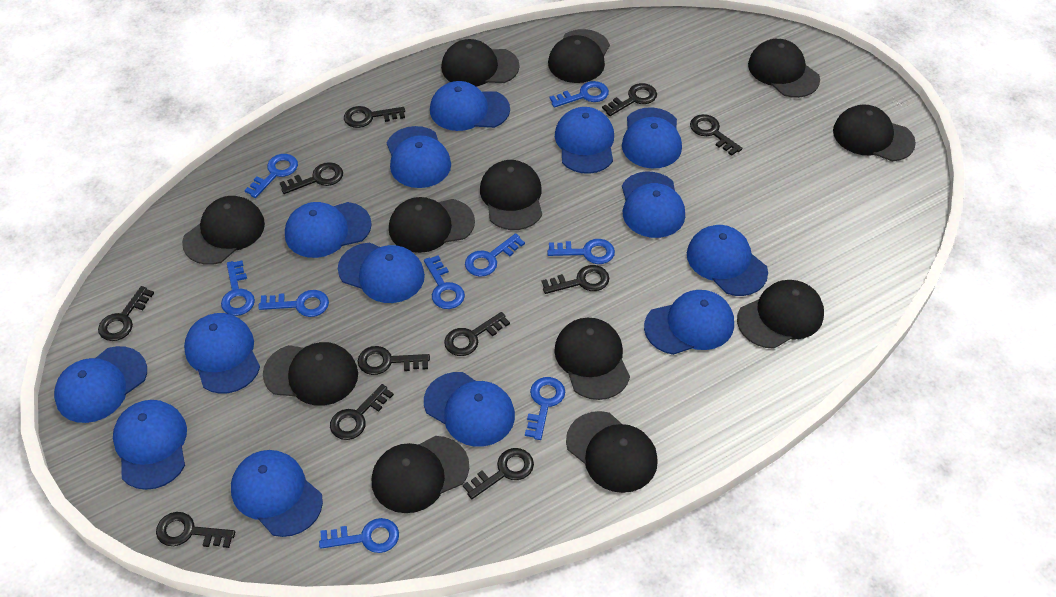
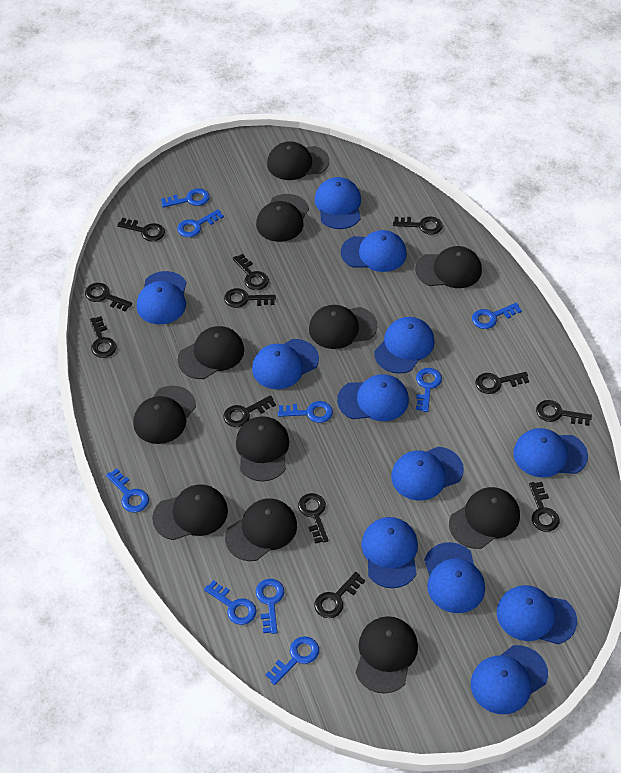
black cap: 12 -> 11
black key: 11 -> 12
blue cap: 14 -> 12

